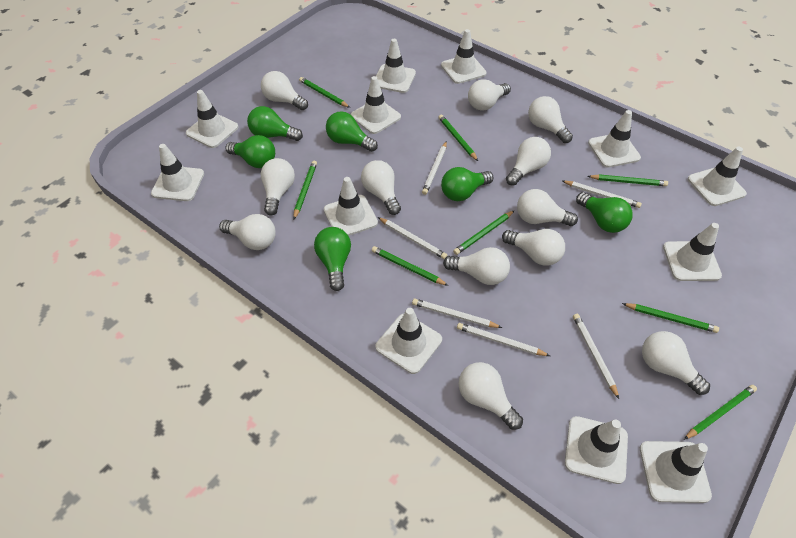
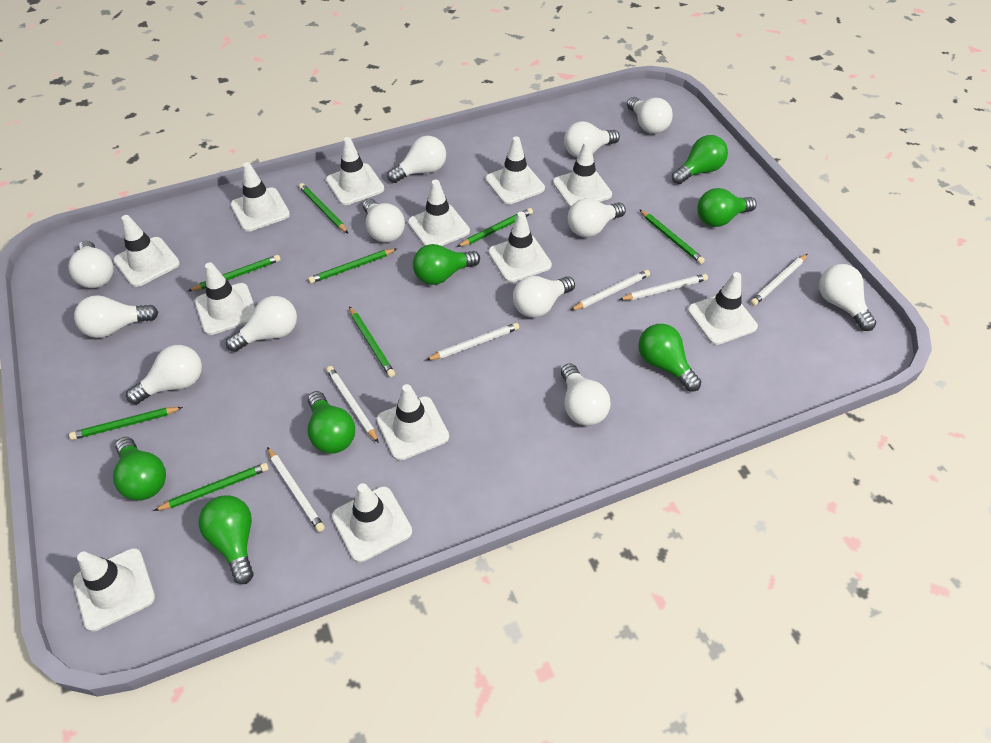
green light bulb: 6 -> 7

